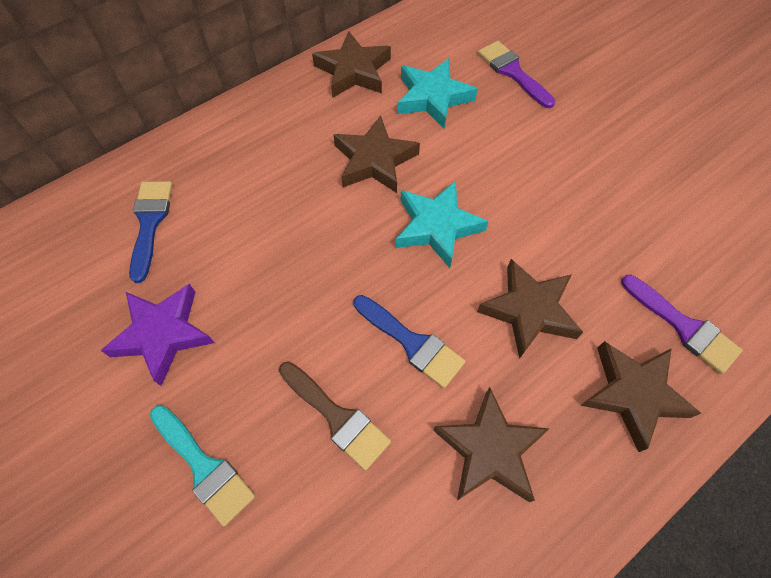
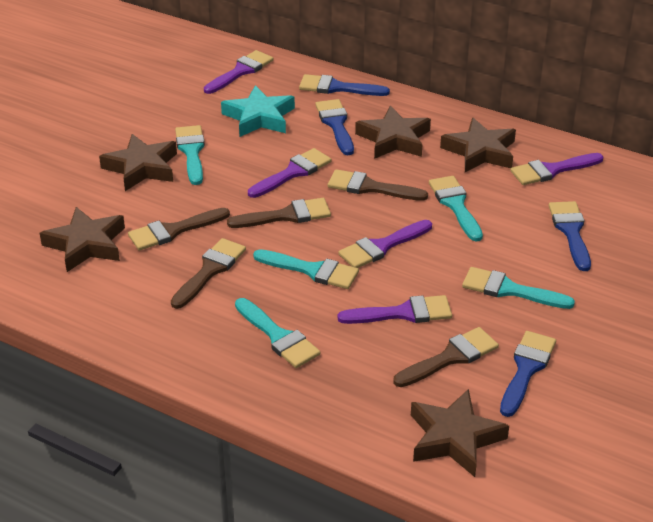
blue brush: 2 -> 4
brown brush: 1 -> 5
purple brush: 2 -> 5
purple star: 1 -> 0
turquoise brush: 1 -> 5
turquoise star: 2 -> 1

